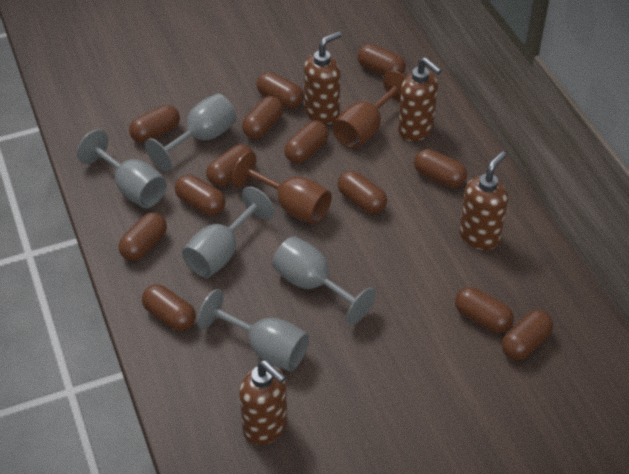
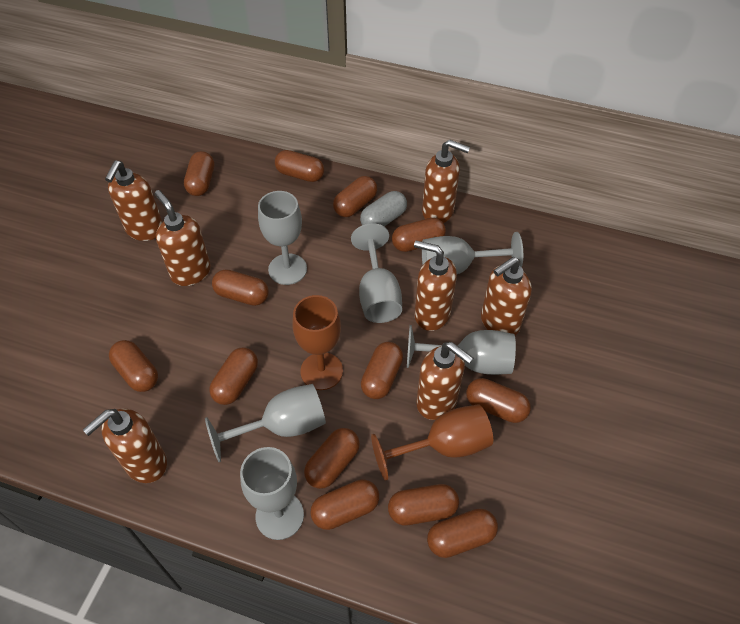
brown soap dispenser: 4 -> 7
grey capsule: 0 -> 1
grey goblet: 5 -> 6

